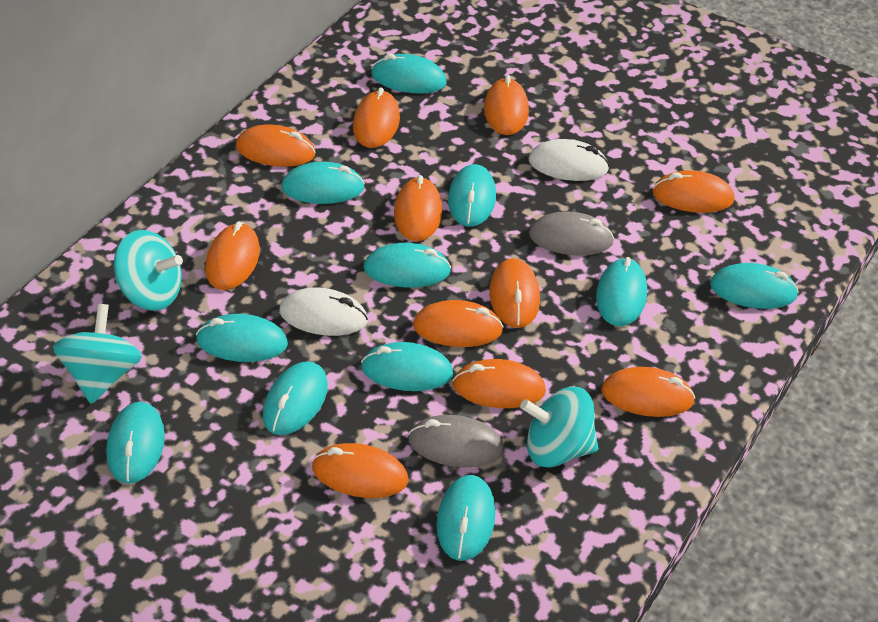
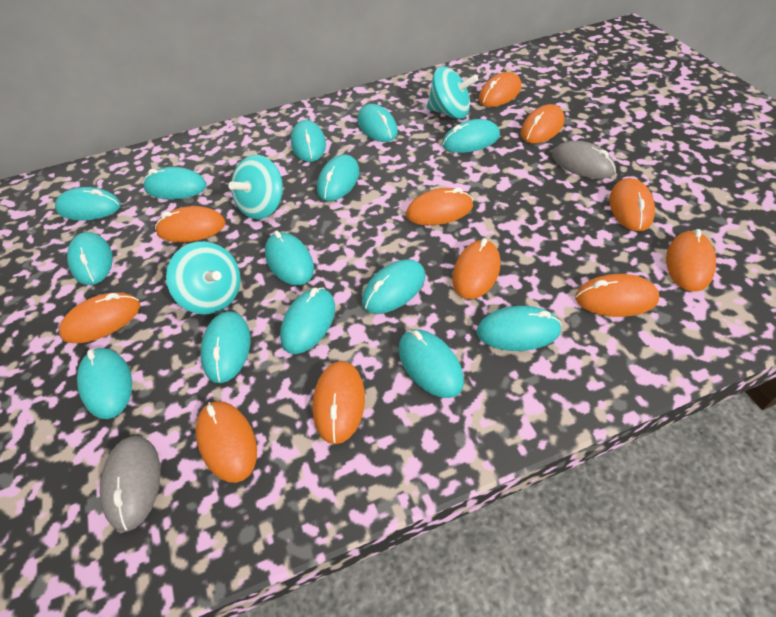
turquoise mouse: 11 -> 14
white mouse: 2 -> 0

